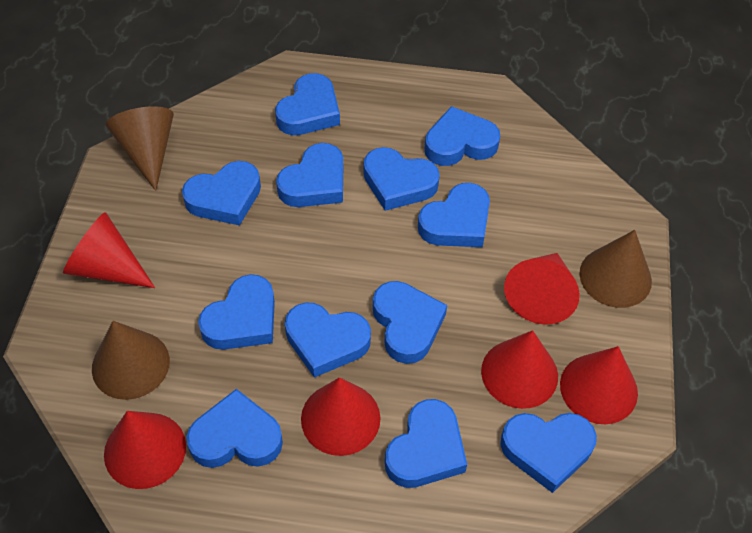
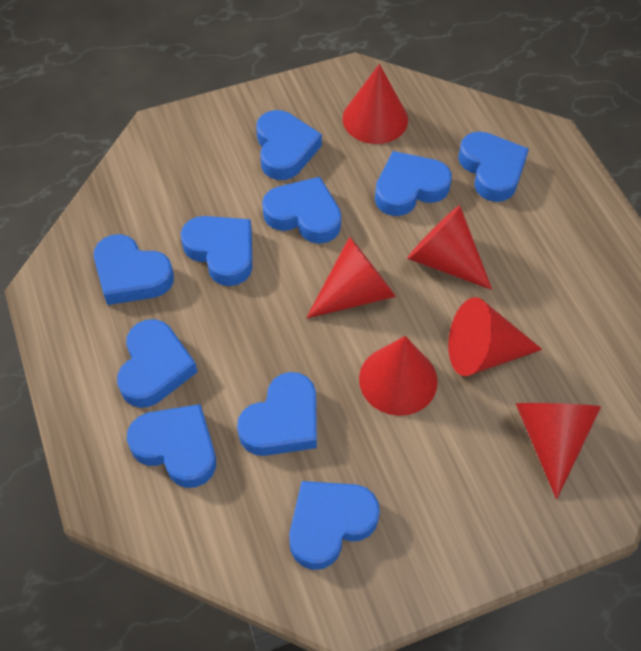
blue heart: 12 -> 10
brown cone: 3 -> 0

